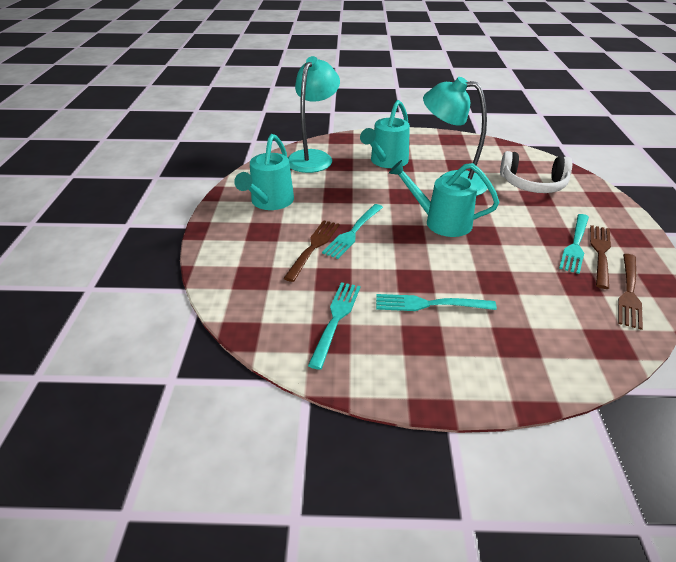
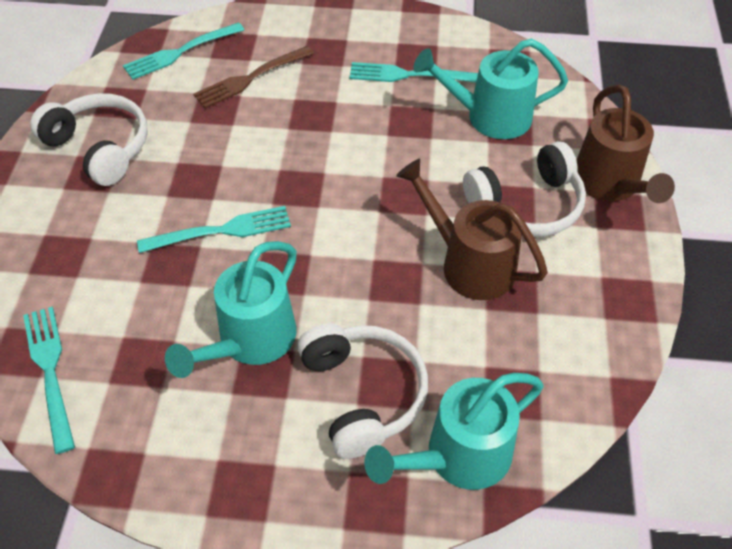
brown fork: 3 -> 1
brown watering can: 0 -> 2
turquoise lamp: 2 -> 0
white headphones: 1 -> 3

